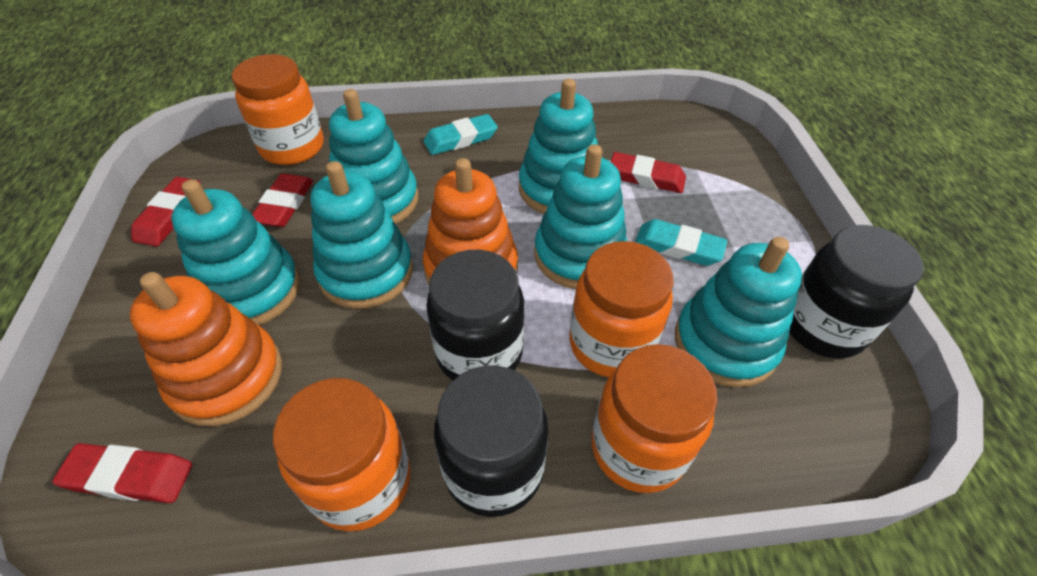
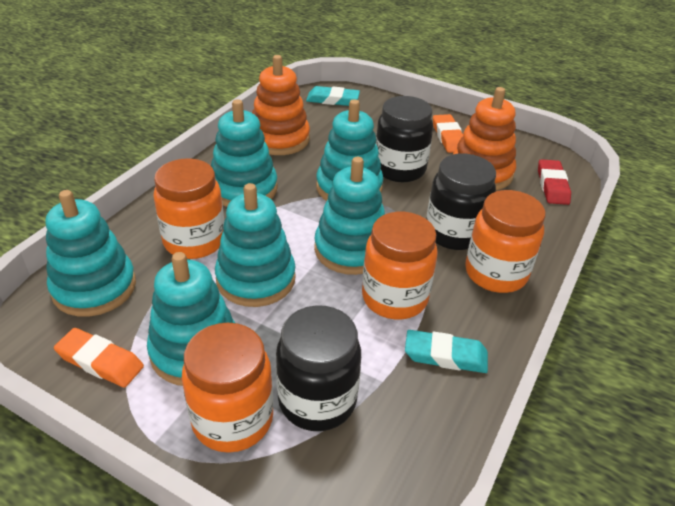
orange eraser: 0 -> 2
red eraser: 4 -> 1

